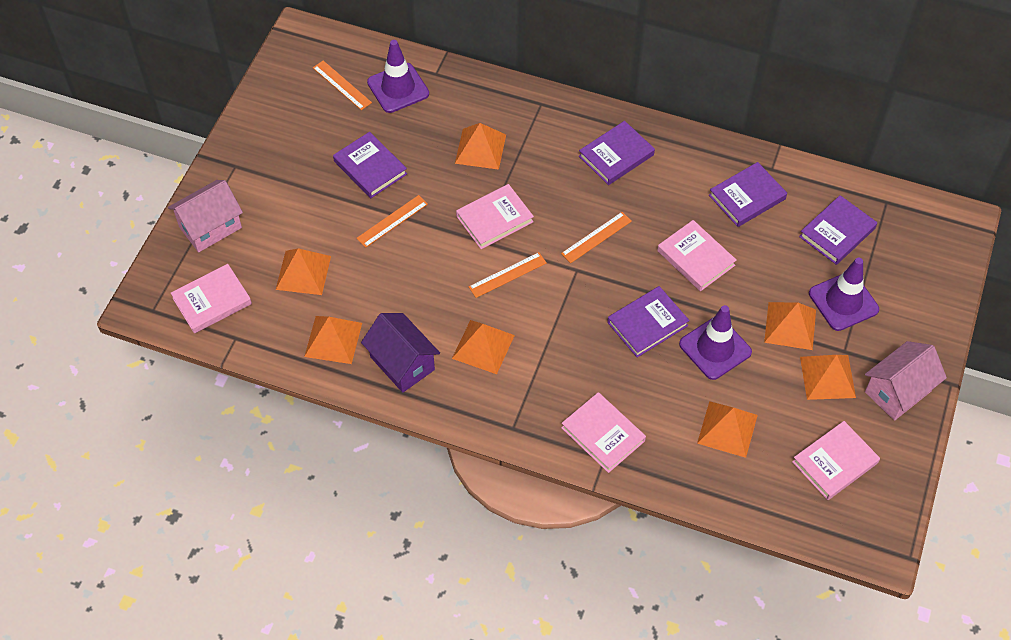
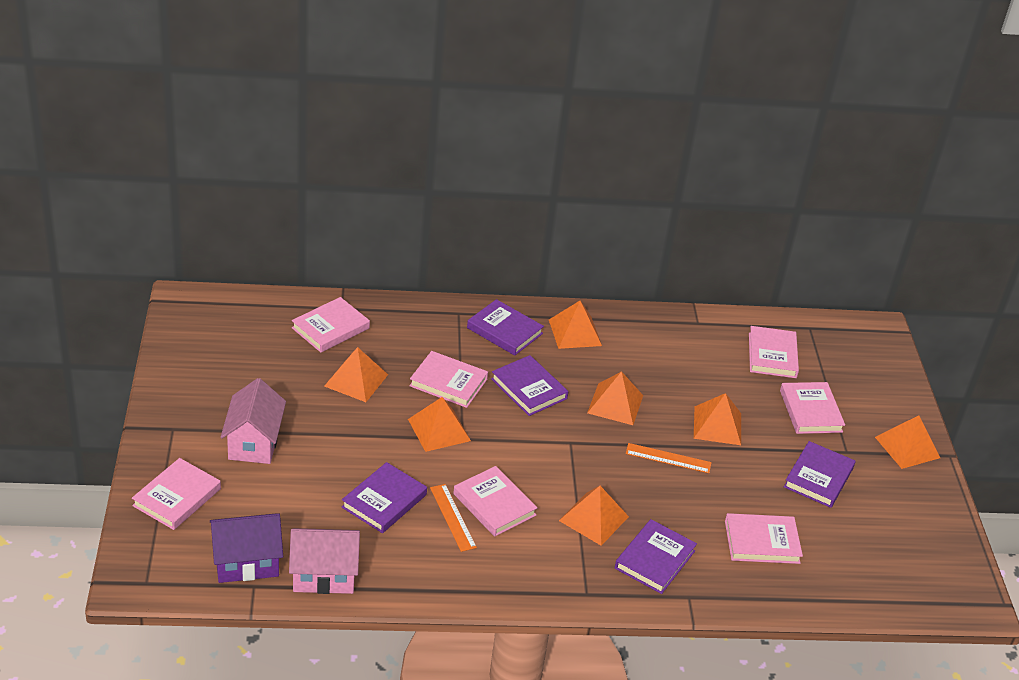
orange ruler: 4 -> 2
pink book: 5 -> 7
purple traffic cone: 3 -> 0

